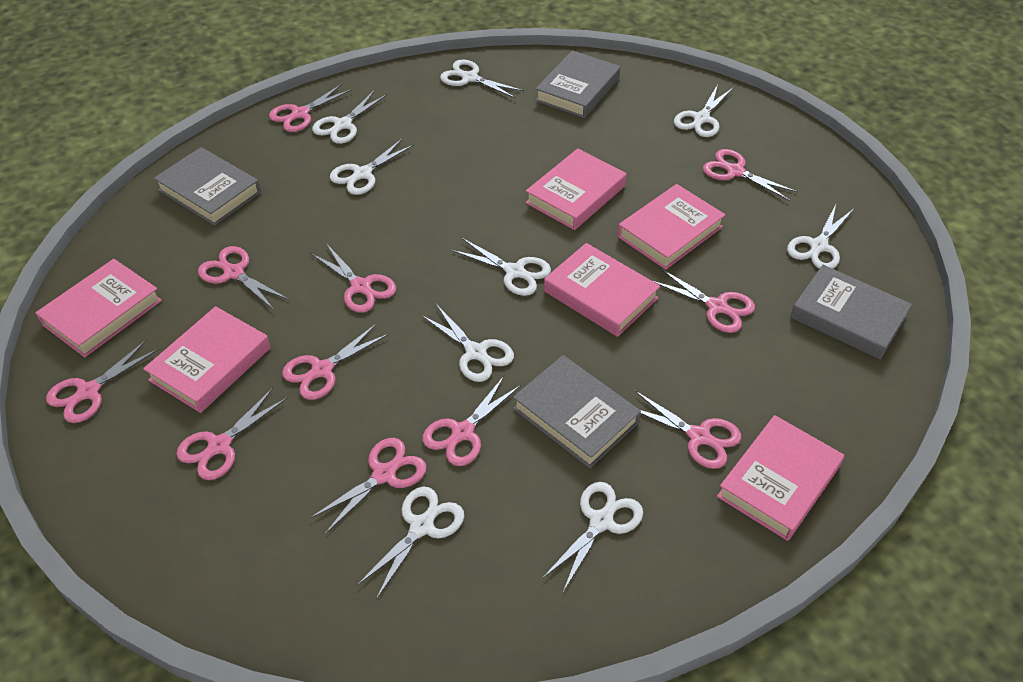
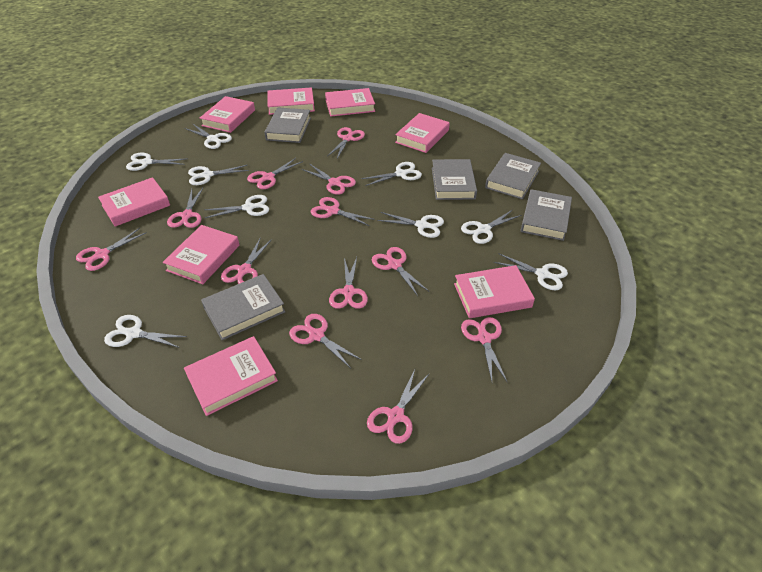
grey book: 4 -> 5
pink book: 6 -> 8
pink scissors: 11 -> 12

